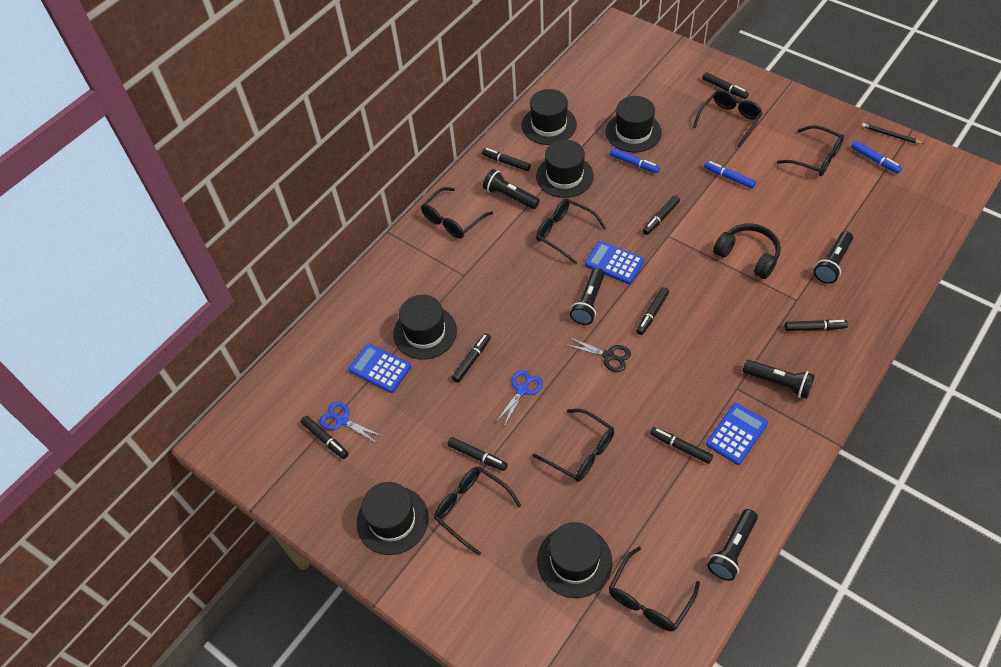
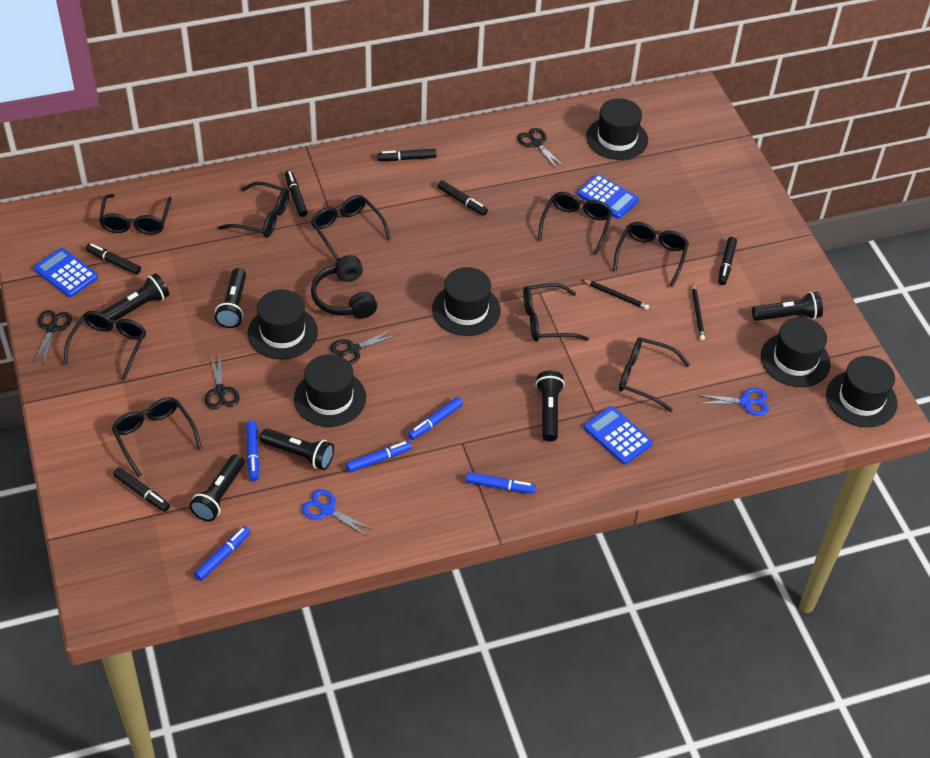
black flashlight: 5 -> 6
black glasses: 7 -> 9
black marker: 9 -> 6
black pencil: 1 -> 2
black scissors: 1 -> 4
blue marker: 3 -> 5

